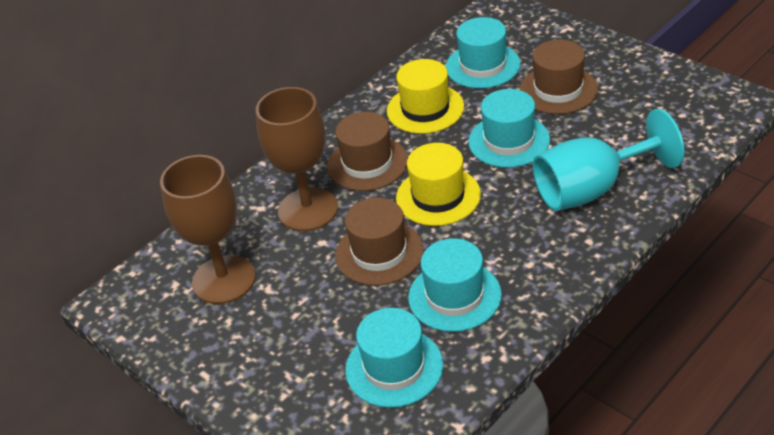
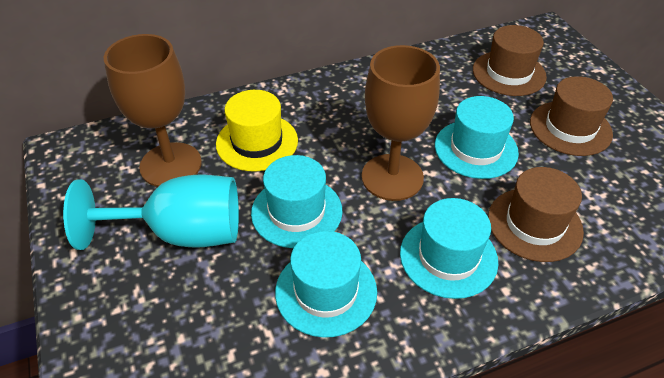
yellow hat: 2 -> 1

